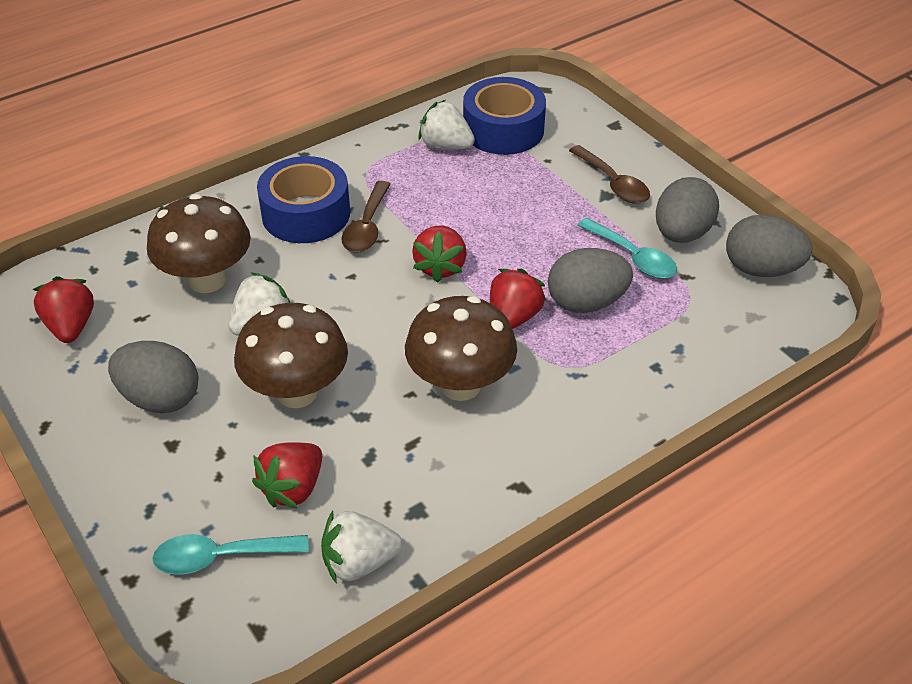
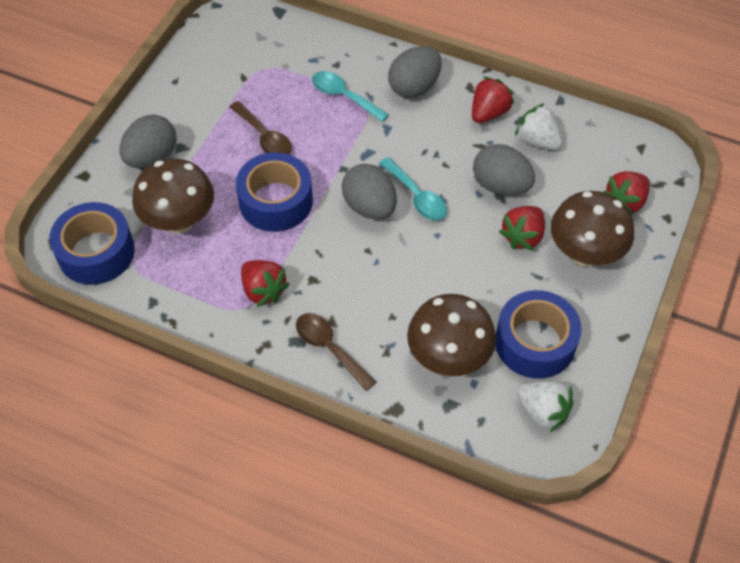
blue tape: 2 -> 3
white strawberry: 3 -> 2

